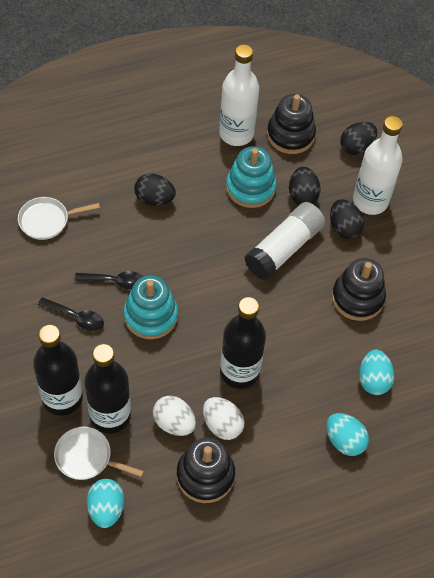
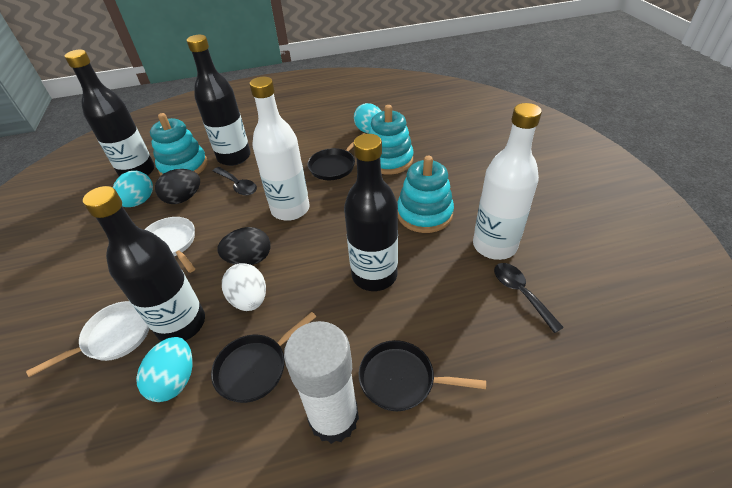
black bottle: 3 -> 4
black egg: 4 -> 2
black pan: 0 -> 3
black stacking toy: 3 -> 0
turquoise stacking toy: 2 -> 3
white egg: 2 -> 1

